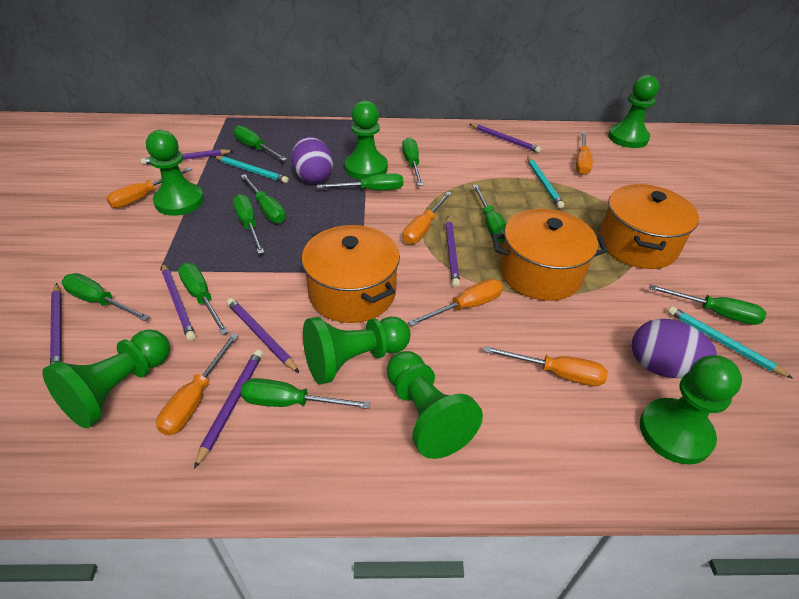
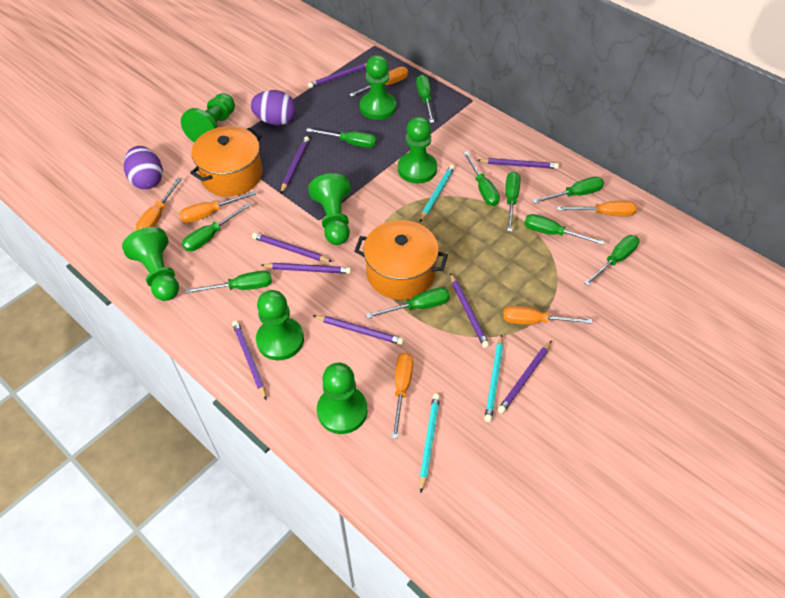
orange pot: 3 -> 2
purple pencil: 7 -> 9

